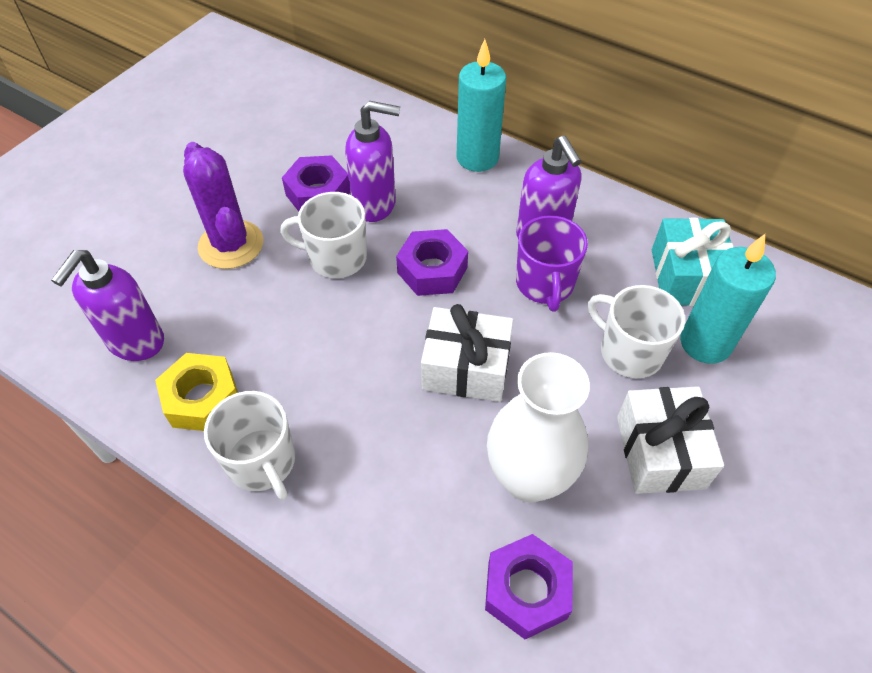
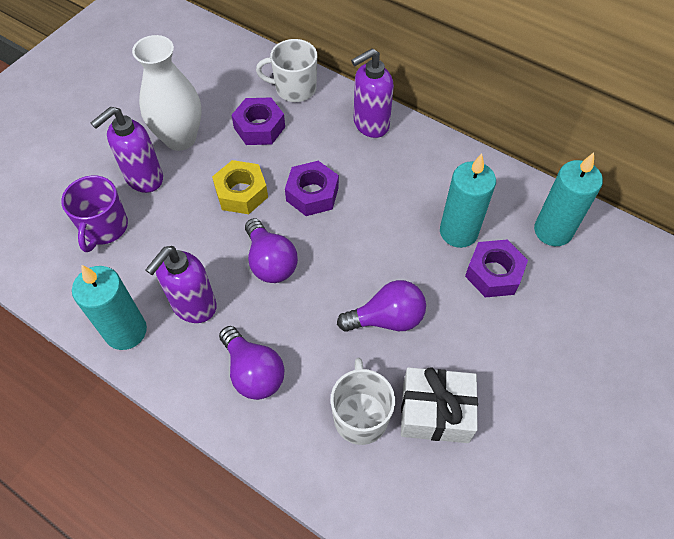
purple cactus: 1 -> 0
purple light bulb: 0 -> 3
turquoise candle: 2 -> 3
turquoise gift: 1 -> 0
white gift: 2 -> 1
white mug: 3 -> 2

